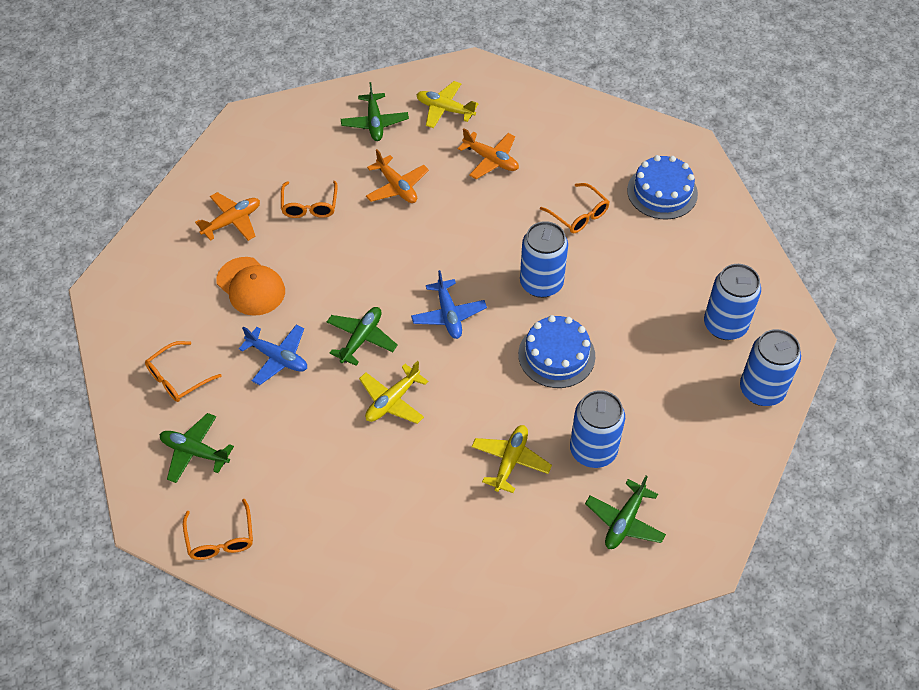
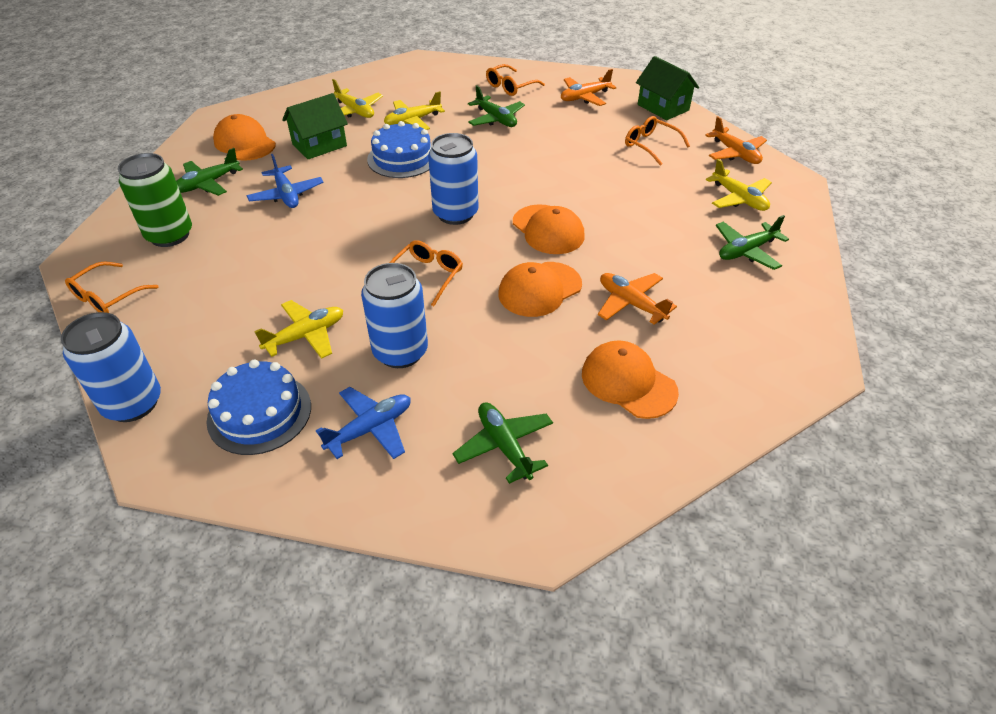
blue can: 4 -> 3
green can: 0 -> 1
green house: 0 -> 2
orange cap: 1 -> 4
yellow plane: 3 -> 4

